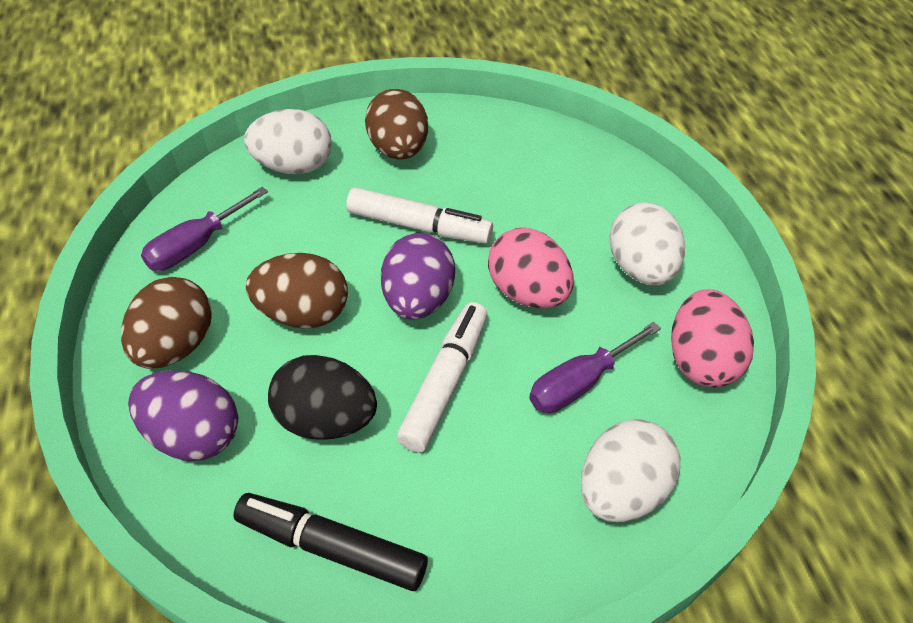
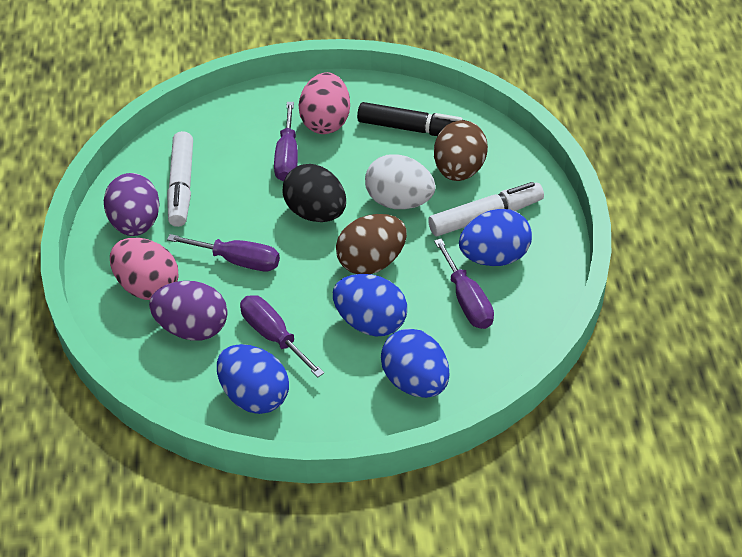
blue egg: 0 -> 4
brown egg: 3 -> 2
purple screwdriver: 2 -> 4
white egg: 3 -> 1

